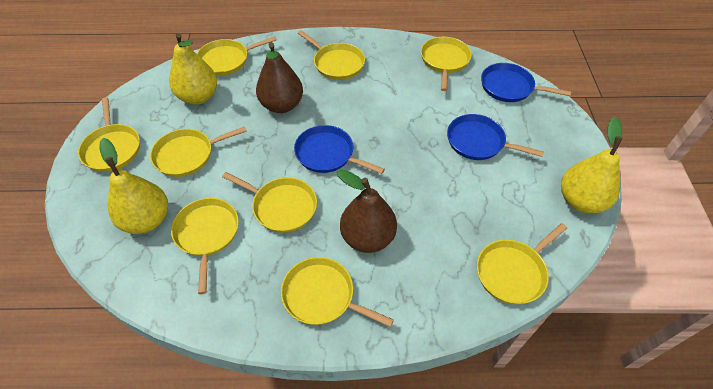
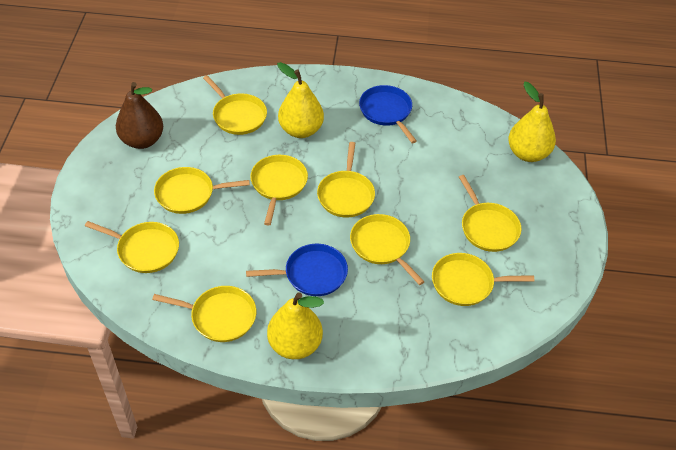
blue pan: 3 -> 2
brown pear: 2 -> 1

